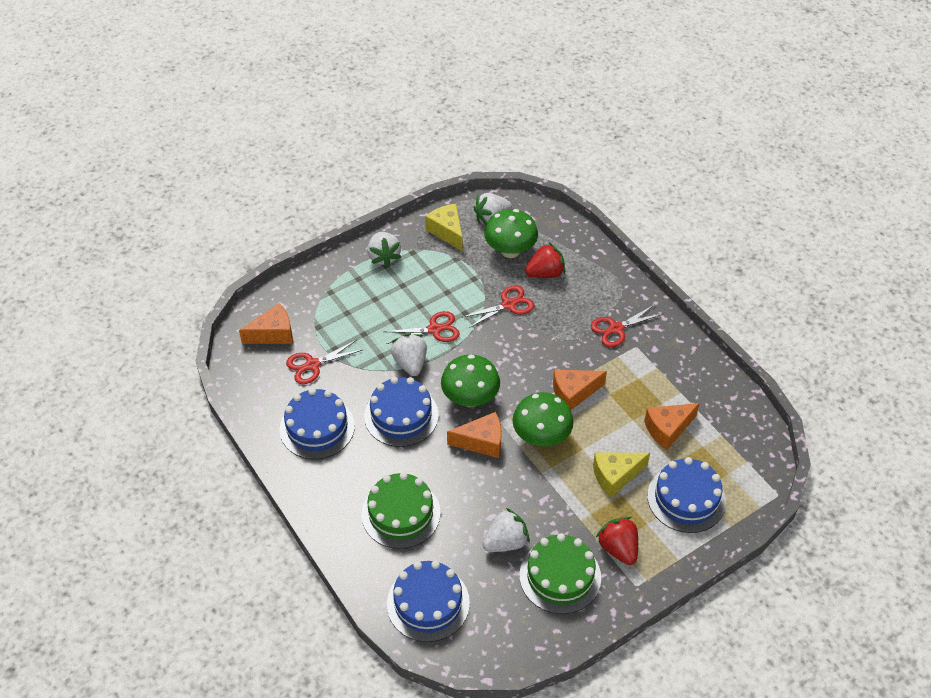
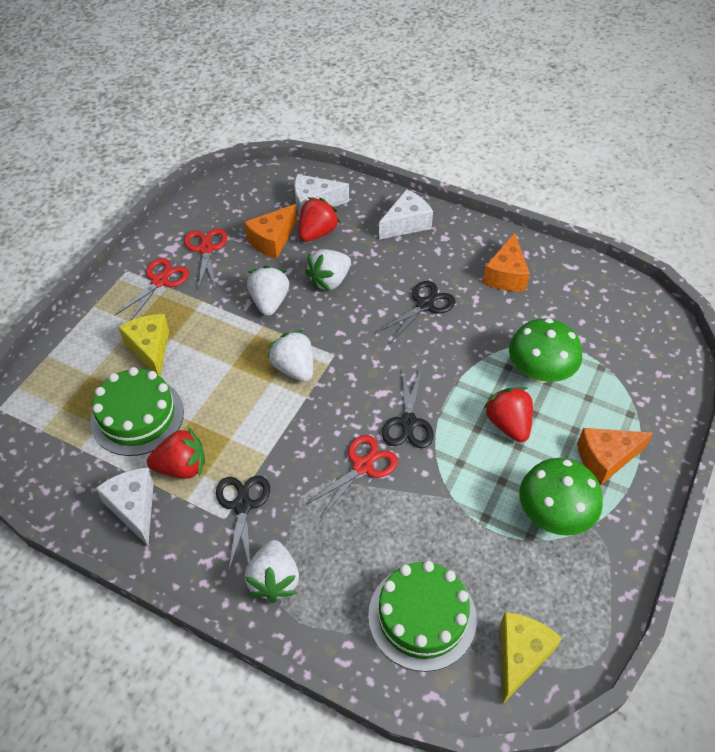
black scissors: 0 -> 3
blue cake: 4 -> 0
green mushroom: 3 -> 2
orange cheese: 4 -> 3
red scissors: 4 -> 3
red strawberry: 2 -> 3
white cheese: 0 -> 3

